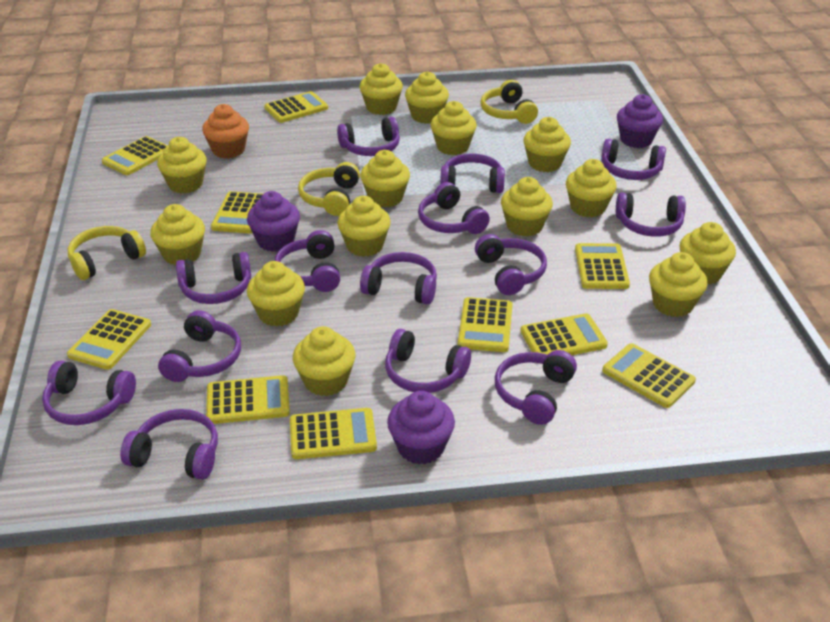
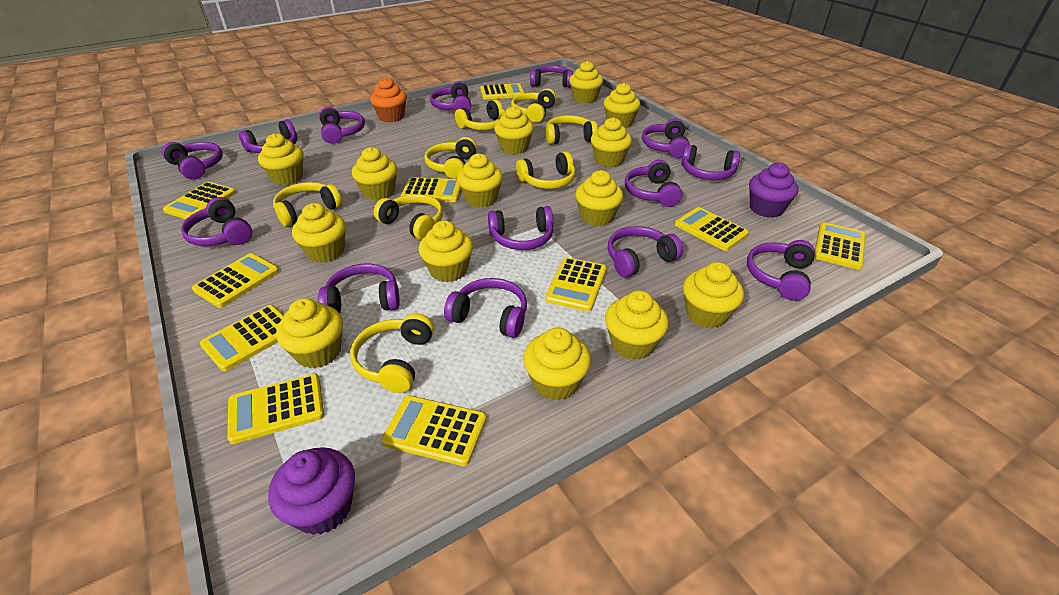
purple cupcake: 3 -> 2
yellow headphones: 3 -> 8

